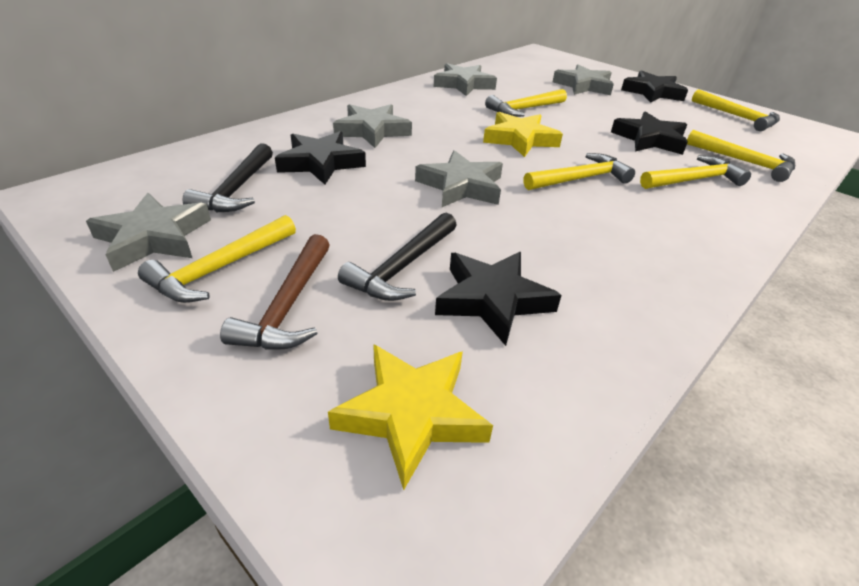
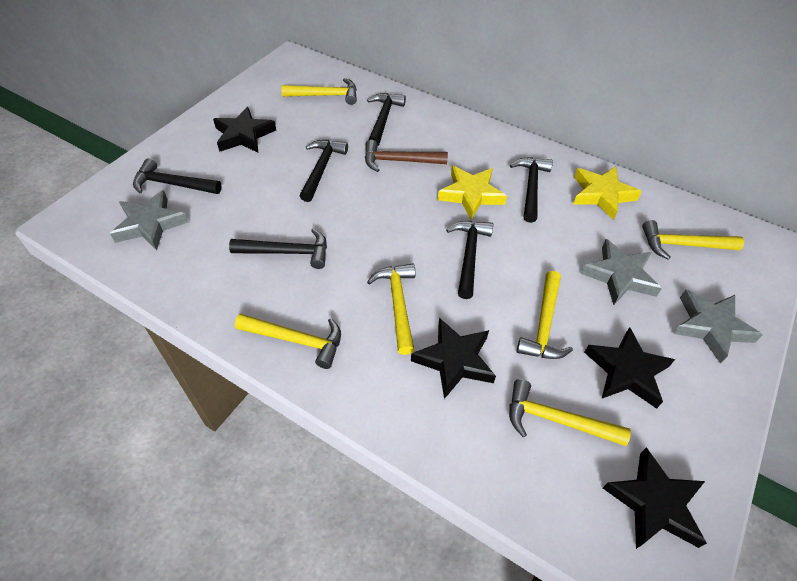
black hammer: 2 -> 6
grey star: 5 -> 3

